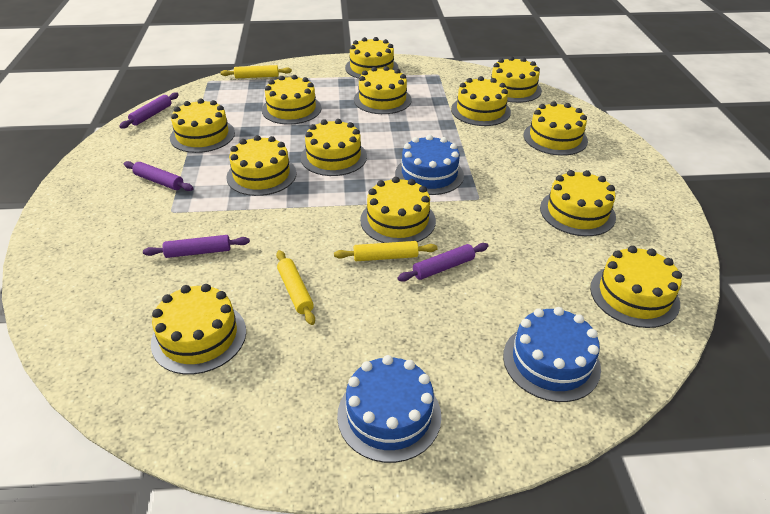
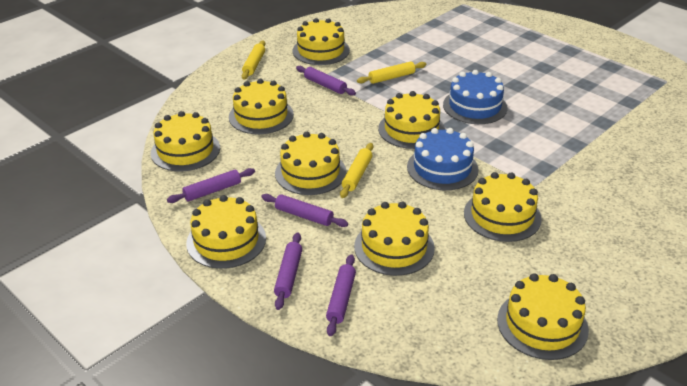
blue cake: 3 -> 2
purple rolling pin: 4 -> 5
yellow cake: 13 -> 9

